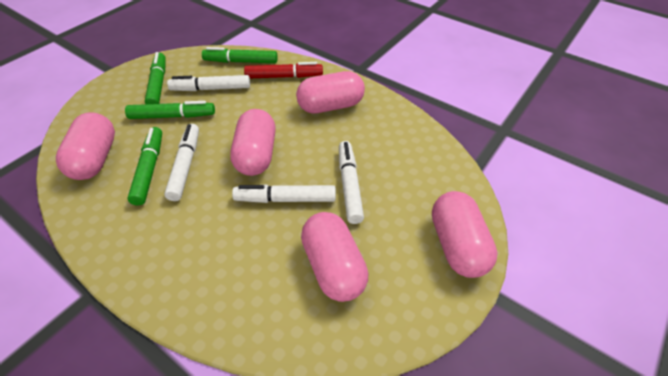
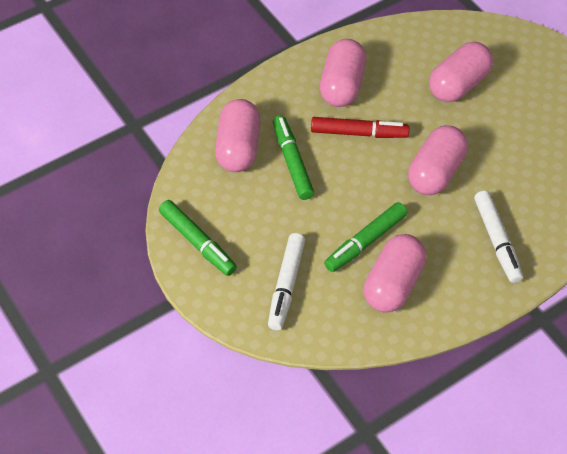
green marker: 4 -> 3
white marker: 4 -> 2

